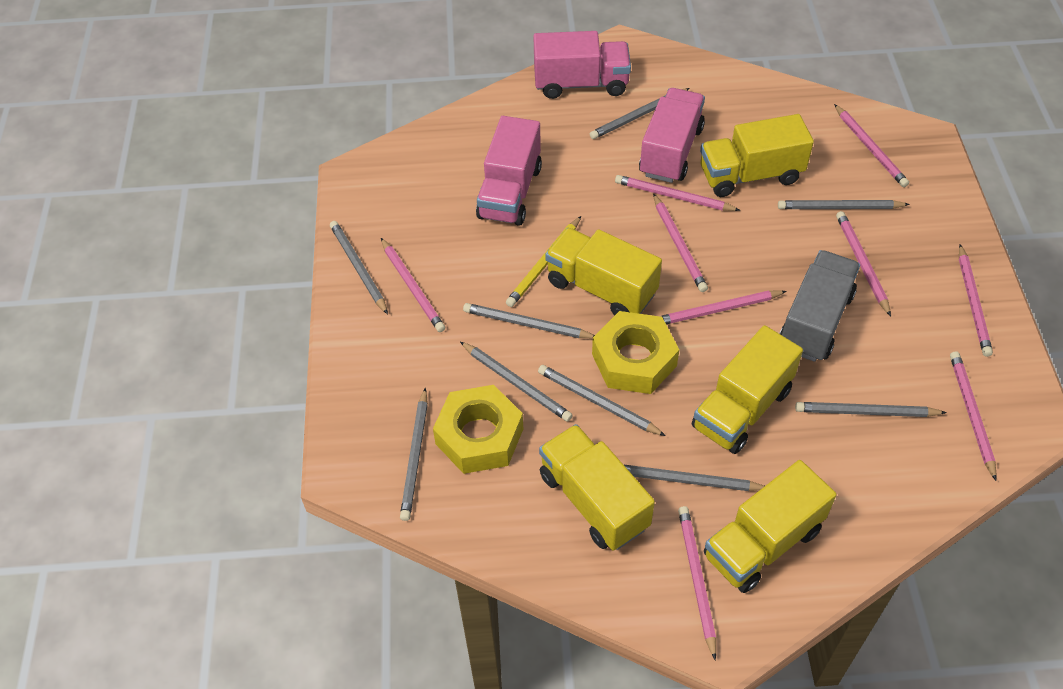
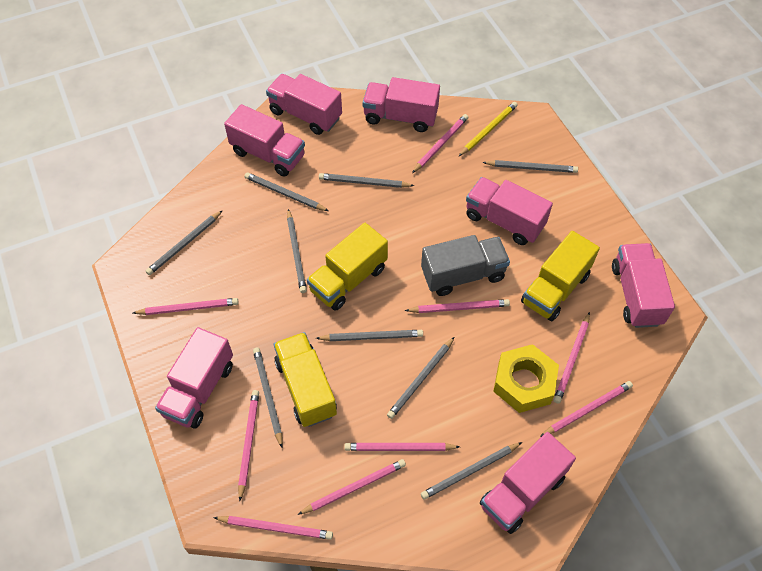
pink truck: 3 -> 7
yellow nut: 2 -> 1
yellow truck: 5 -> 3

